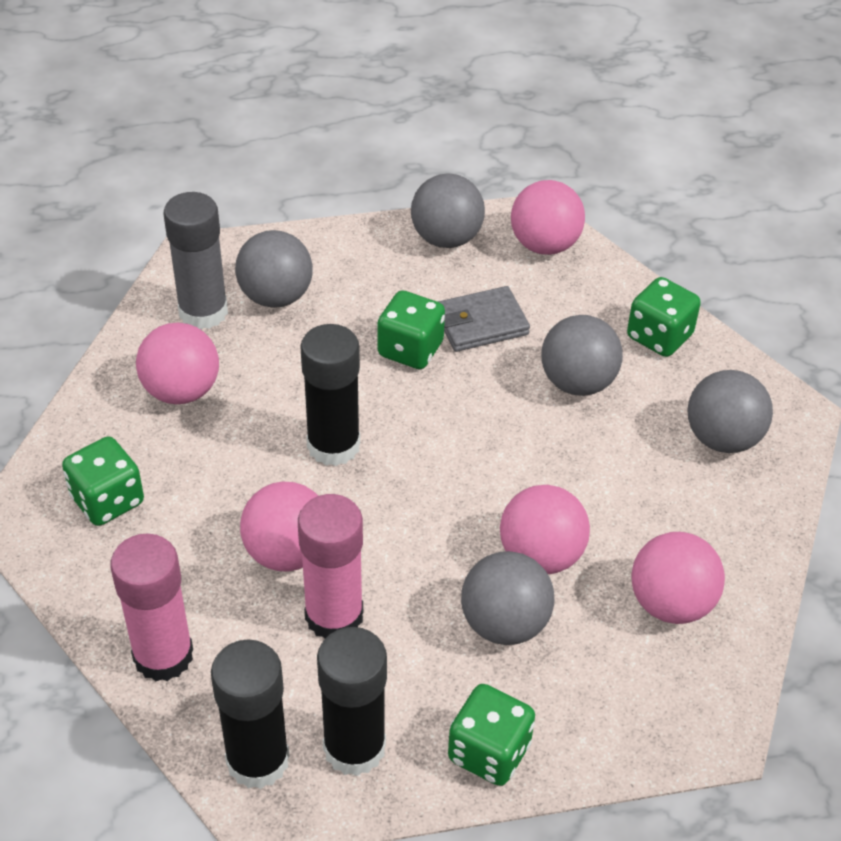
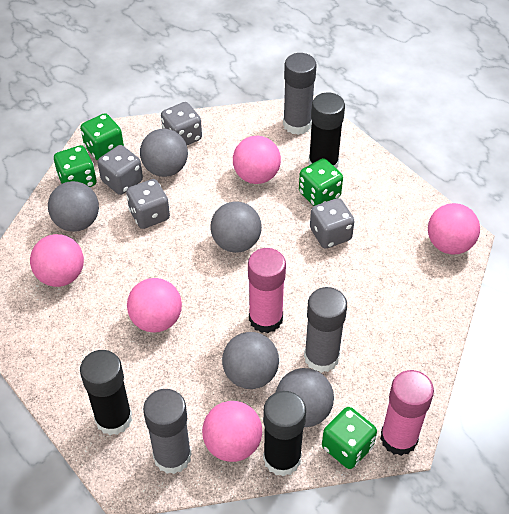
grey dice: 0 -> 4
grey glue stick: 1 -> 3
grey wallet: 1 -> 0

